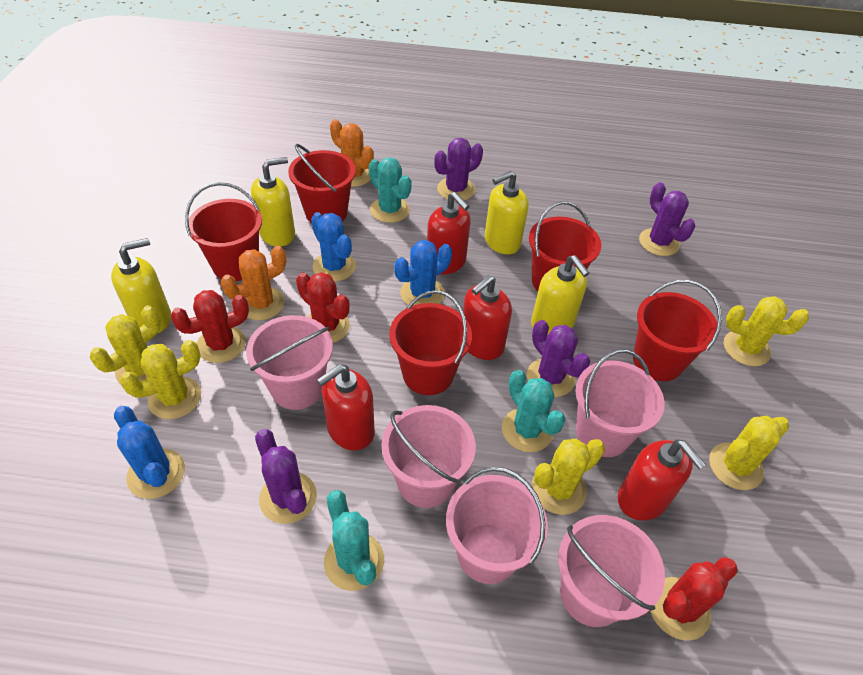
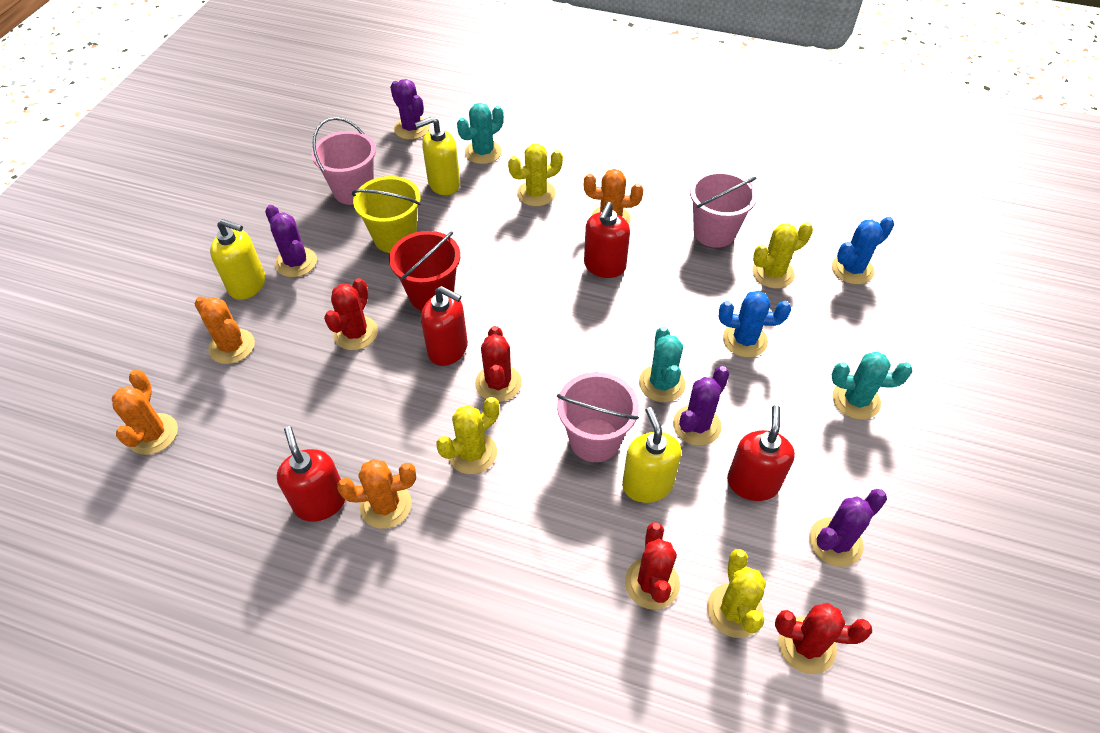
blue cactus: 3 -> 2
orange cactus: 2 -> 4
pink bucket: 5 -> 3
red bucket: 5 -> 1
red cactus: 3 -> 4
yellow bucket: 0 -> 1
yellow cactus: 5 -> 4
yellow soap dispenser: 4 -> 3

